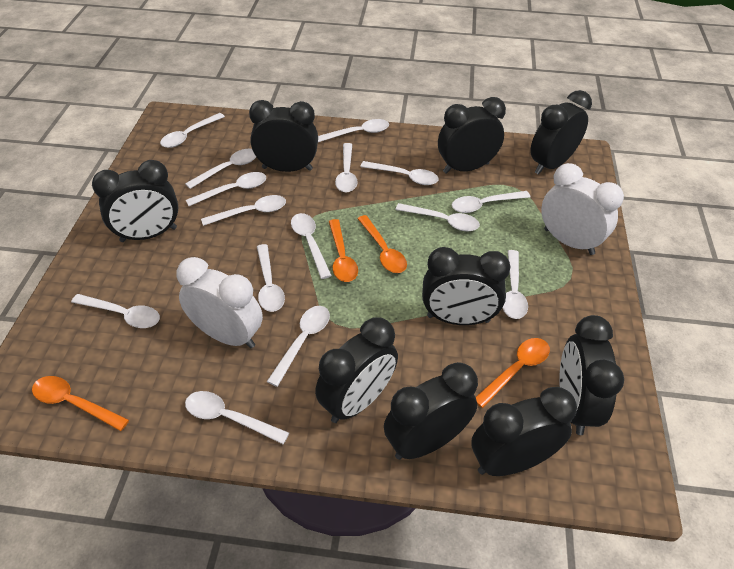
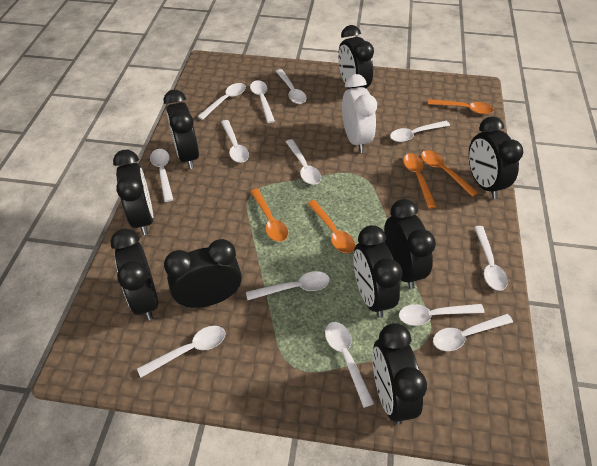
orange spoon: 4 -> 5
white clock: 2 -> 1
white spoon: 15 -> 13

